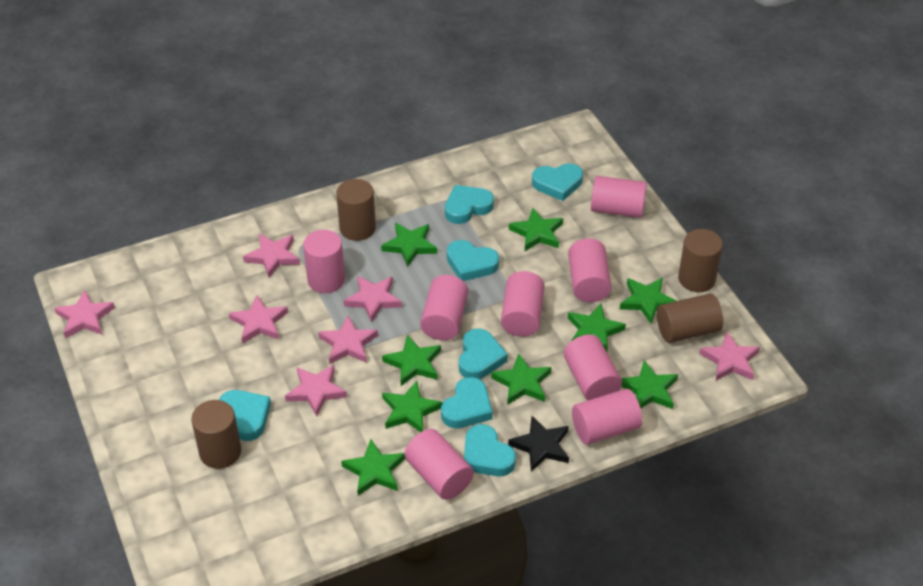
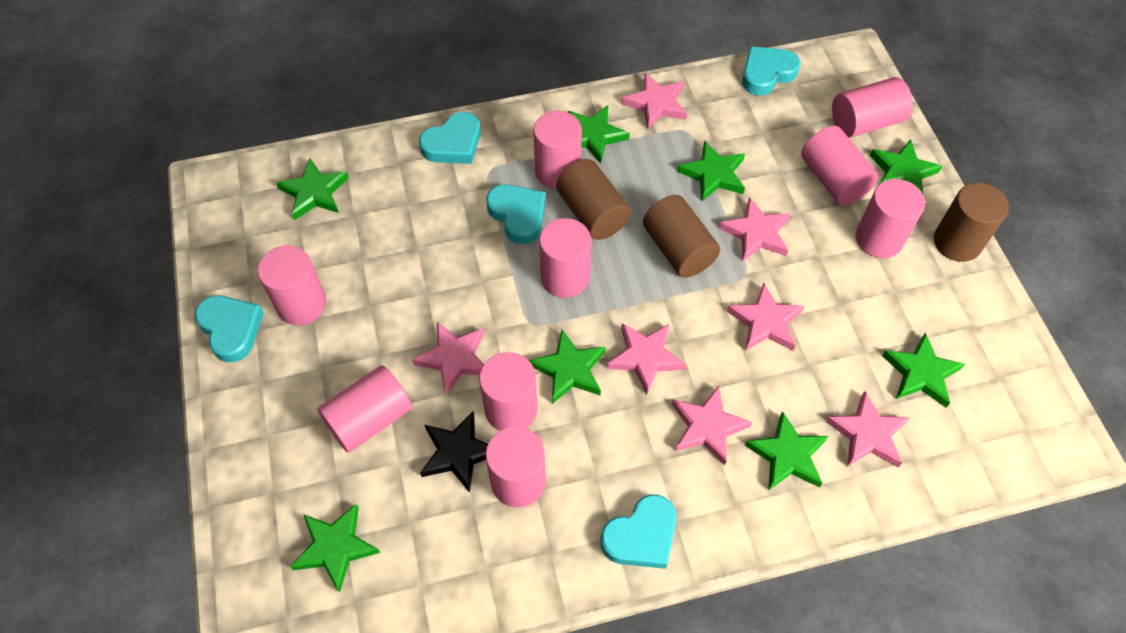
brown cylinder: 4 -> 3
green star: 9 -> 8
pink cylinder: 8 -> 9
turquoise heart: 7 -> 5

